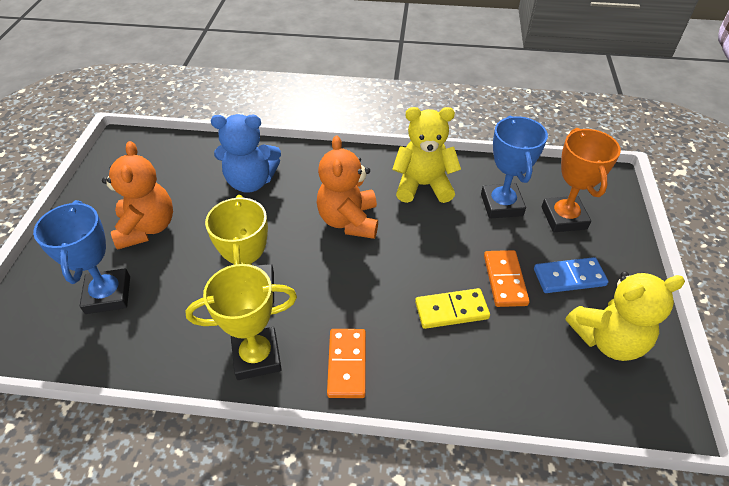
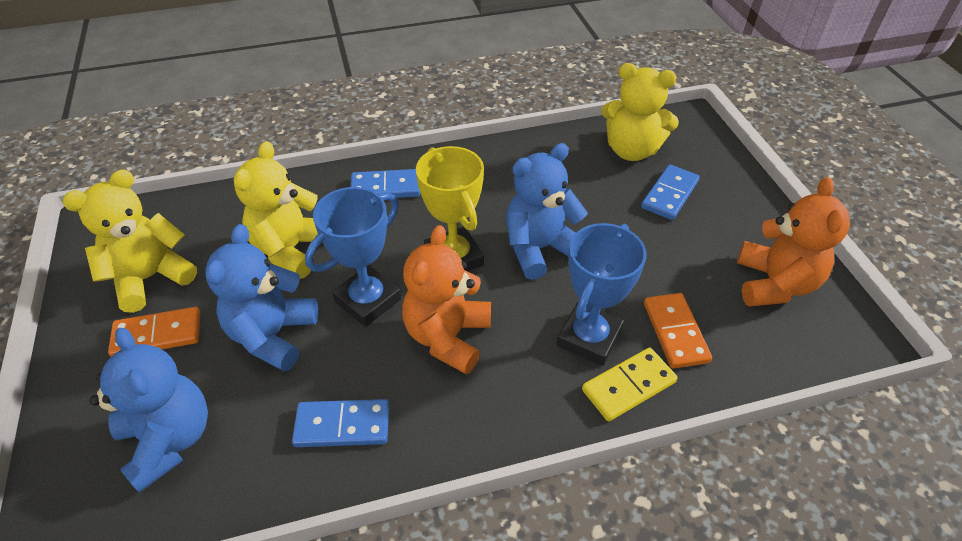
blue domino: 1 -> 3
blue teddy bear: 1 -> 3
orange trophy: 1 -> 0
yellow teddy bear: 2 -> 3
yellow trophy: 2 -> 1

